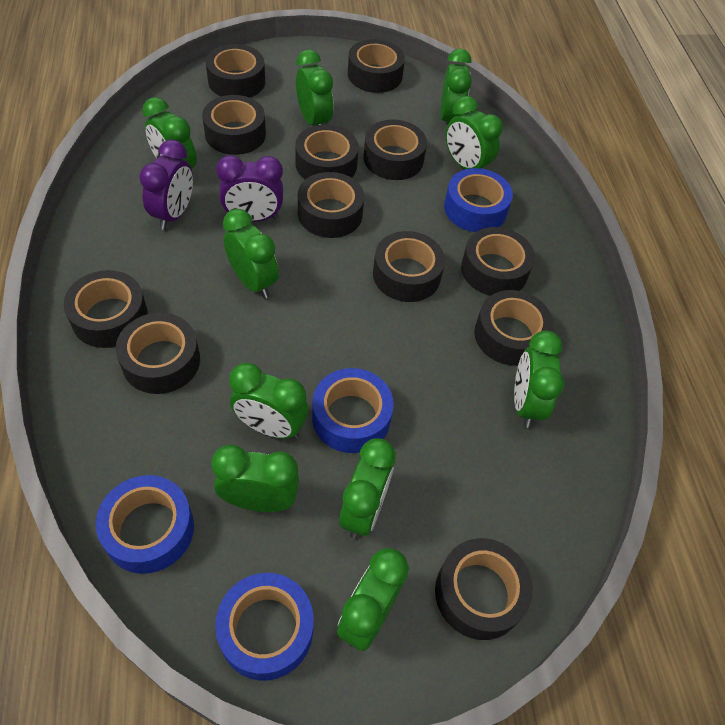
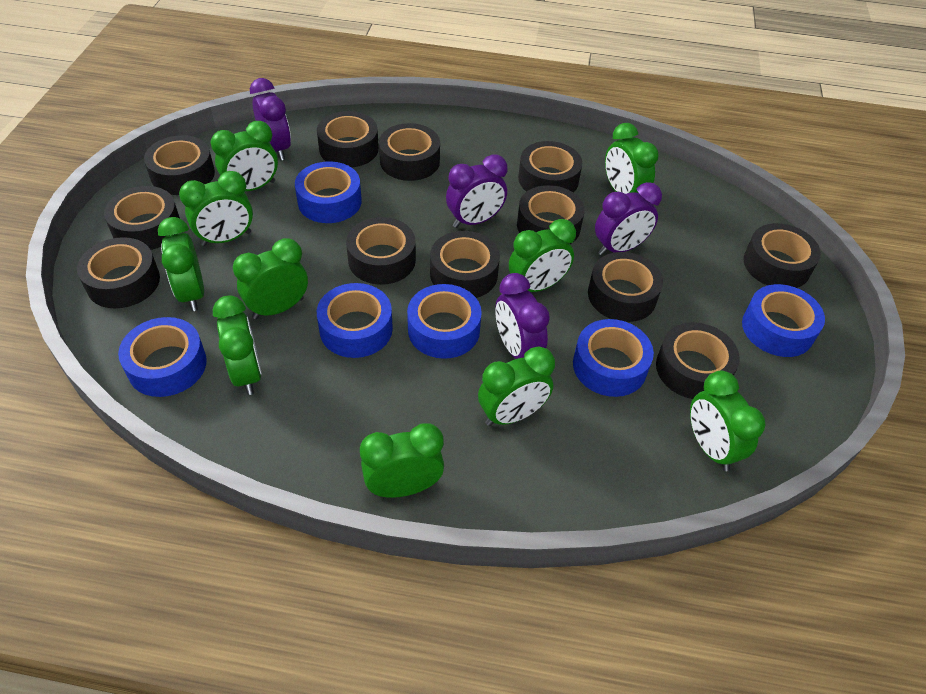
blue tape: 4 -> 6
purple clock: 2 -> 4

